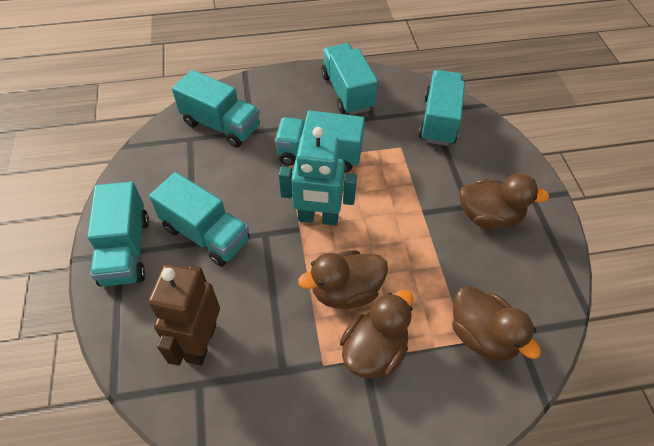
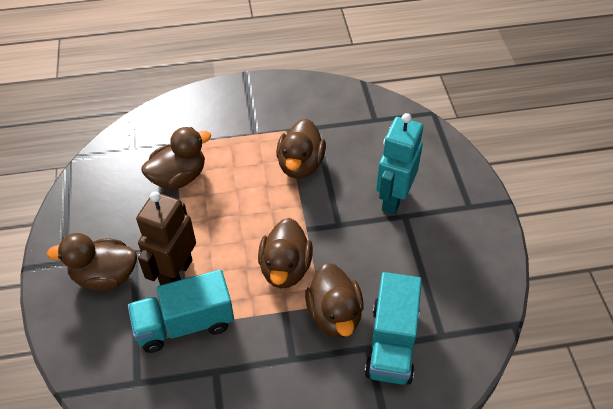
brown duck: 4 -> 5
turquoise truck: 6 -> 2

